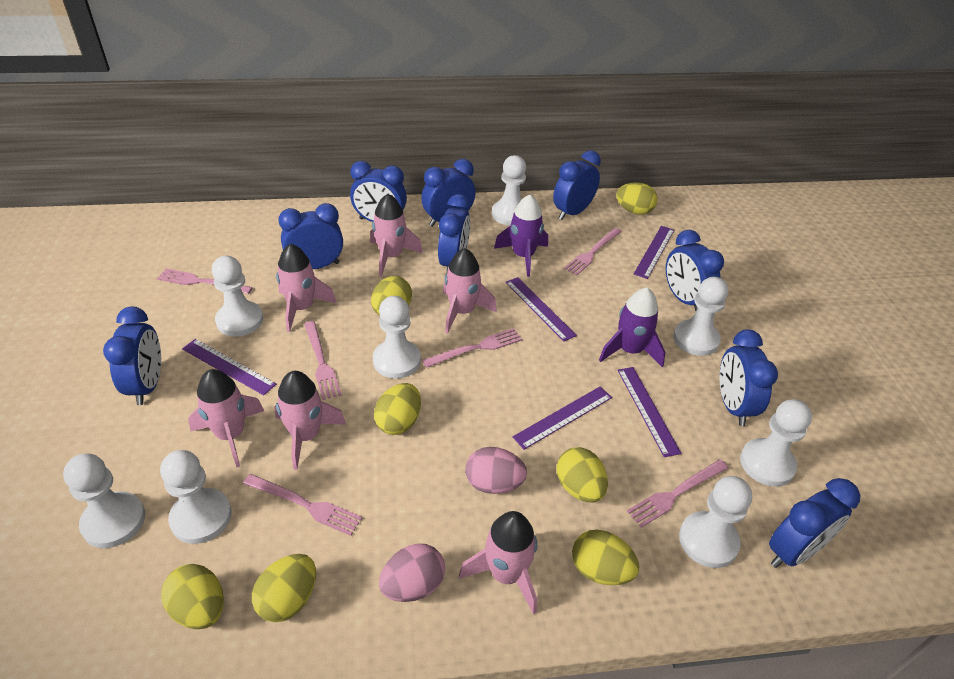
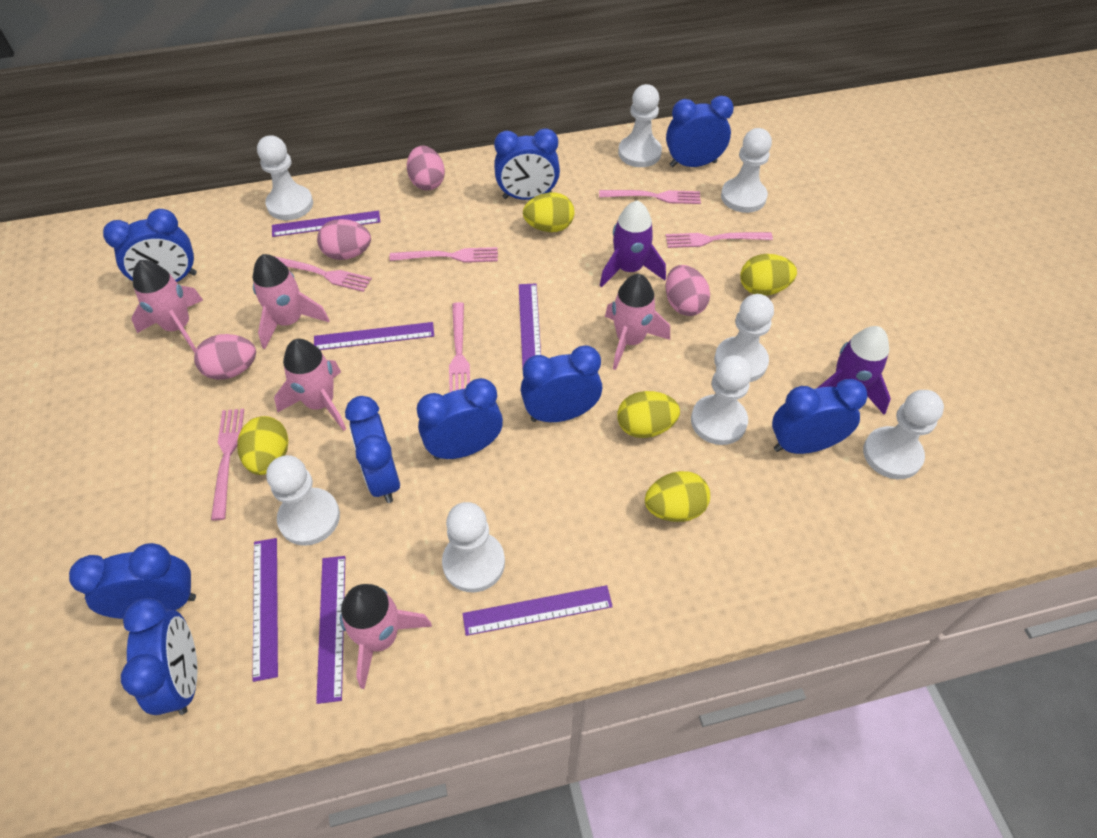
pink egg: 2 -> 4
pink rocket: 6 -> 5
purple ruler: 5 -> 6
yellow egg: 7 -> 5

